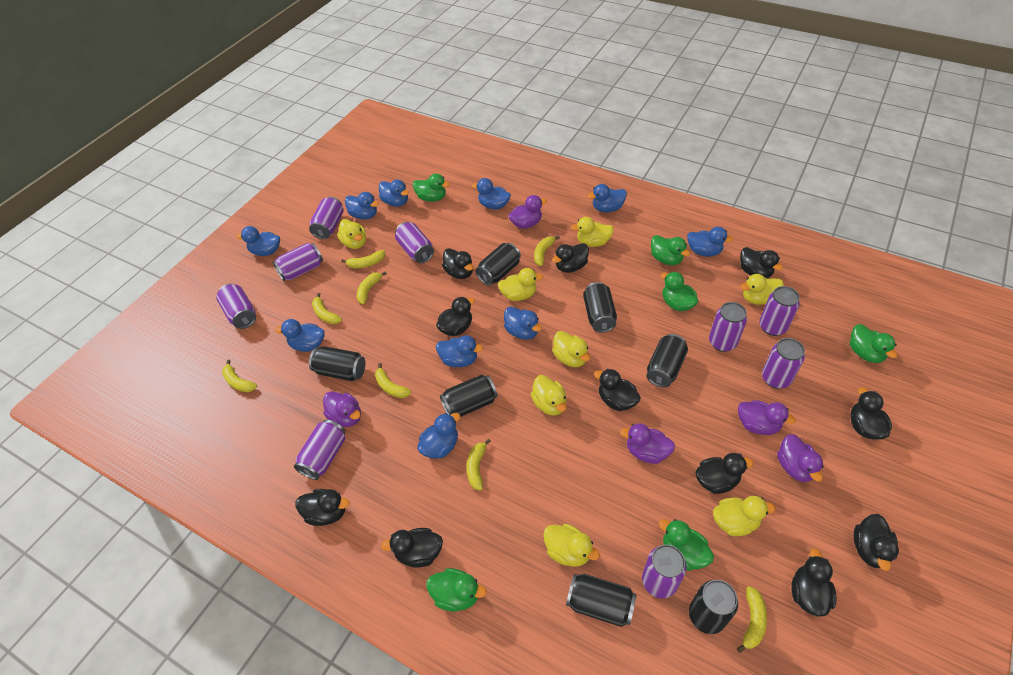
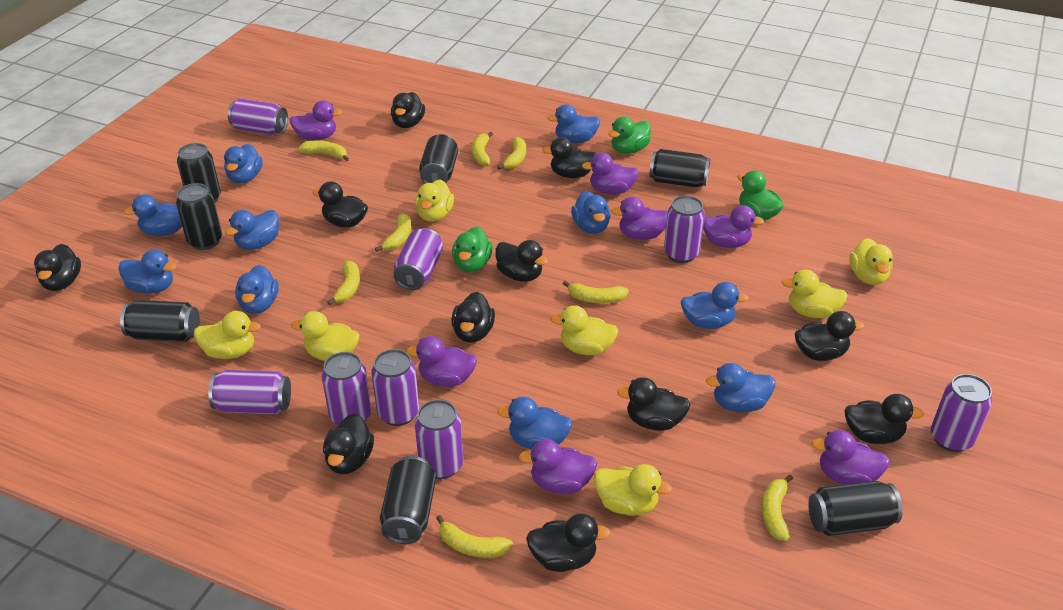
green duck: 6 -> 3
purple can: 9 -> 8
purple duck: 5 -> 7
yellow duck: 8 -> 7

